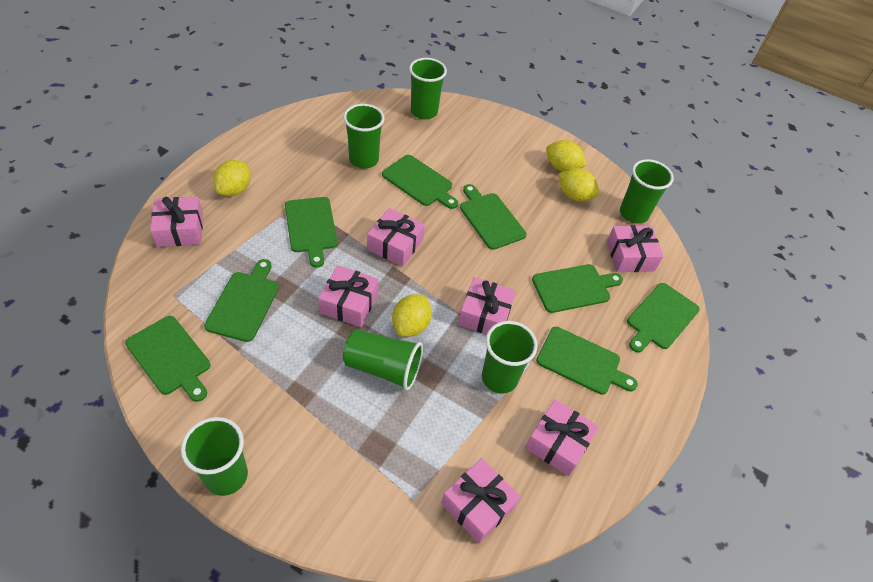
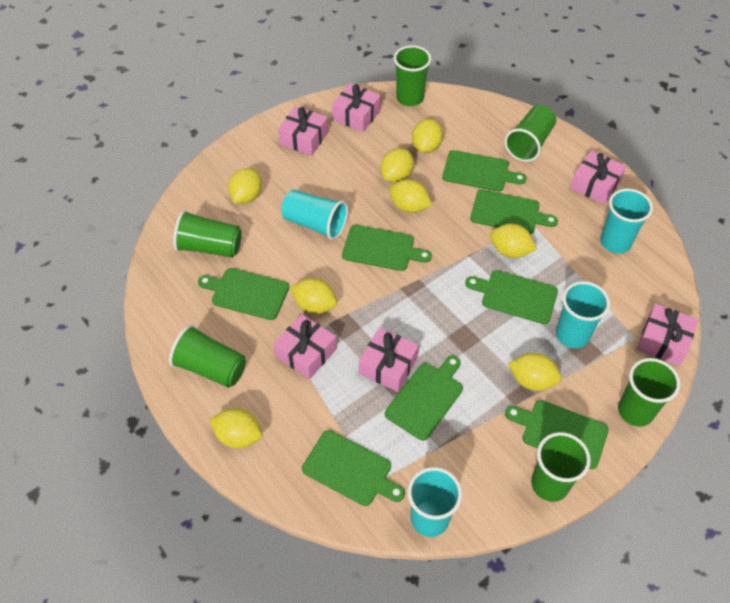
pink gift: 7 -> 6
turquoise cup: 0 -> 4
yellow lemon: 4 -> 8

